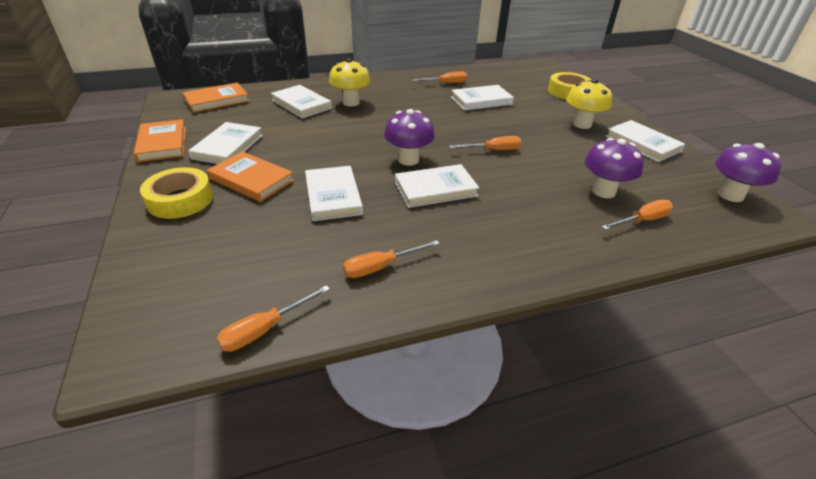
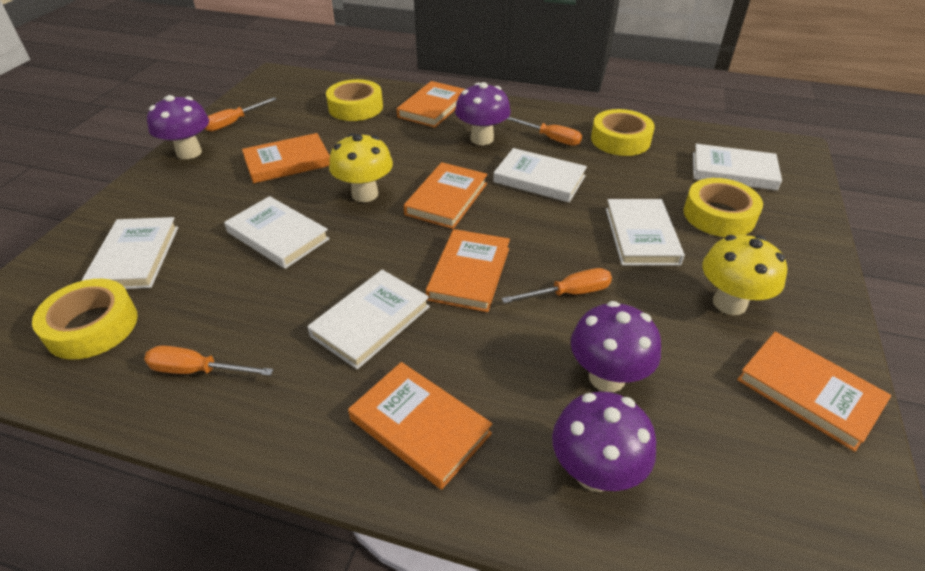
orange book: 3 -> 6
orange screwdriver: 5 -> 4
purple mushroom: 3 -> 4
yellow tape: 2 -> 4

